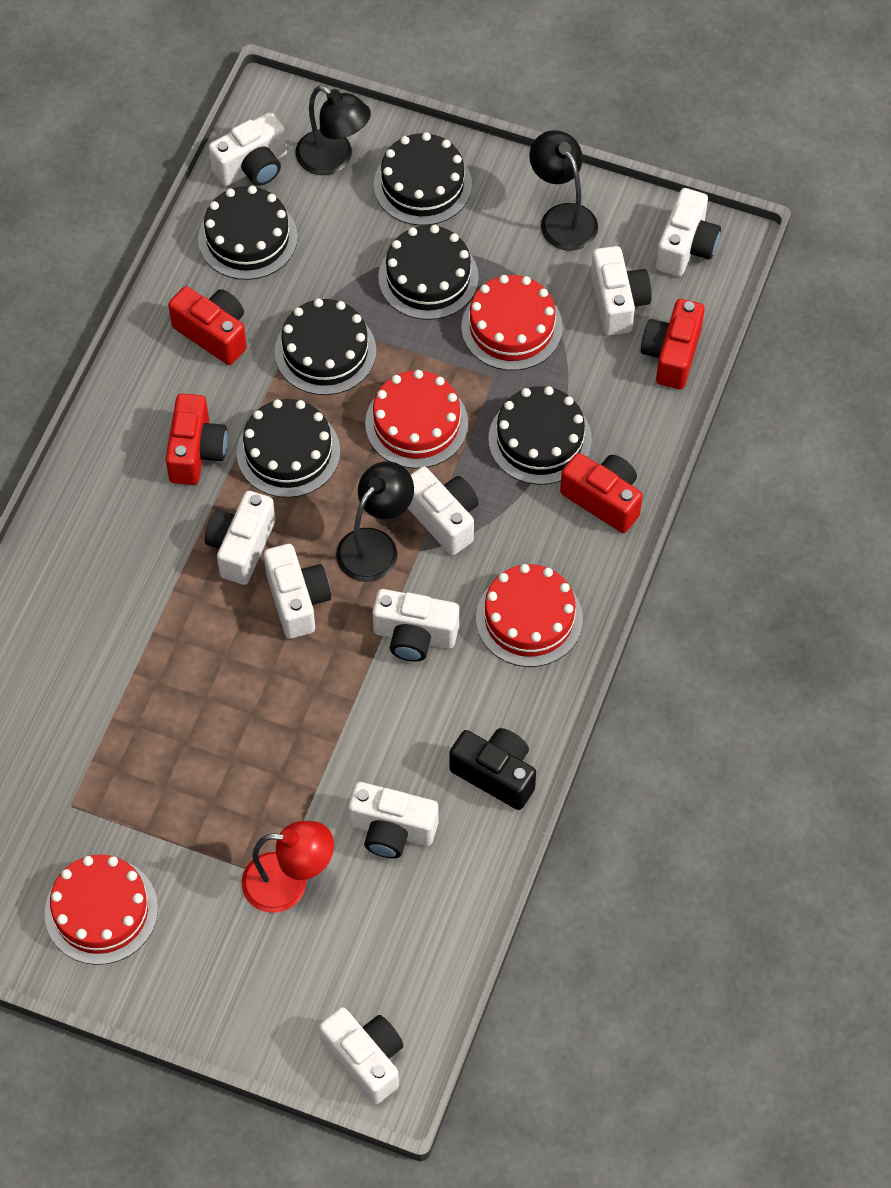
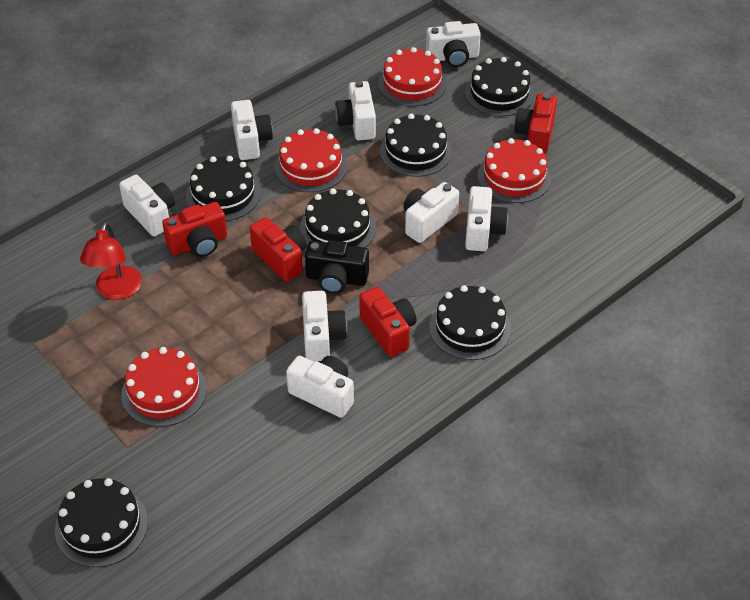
black lamp: 3 -> 0
white camera: 9 -> 8

